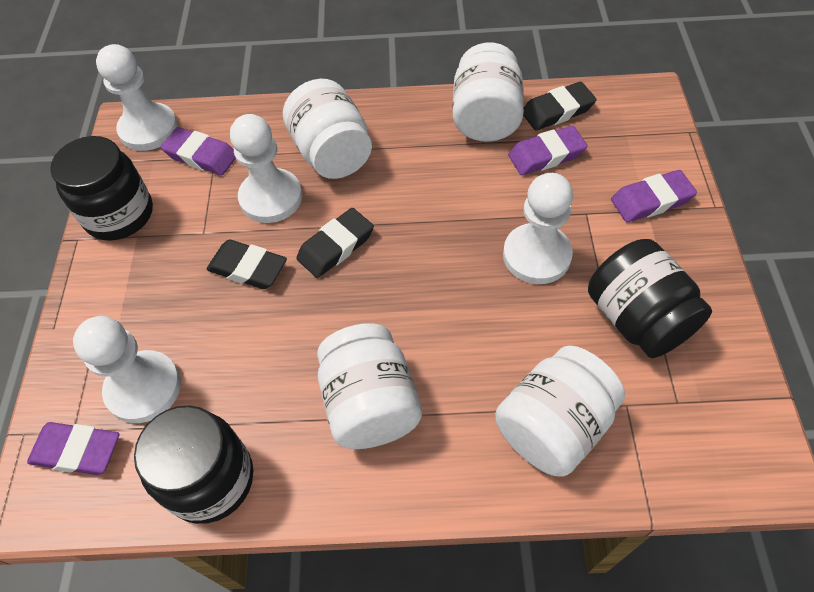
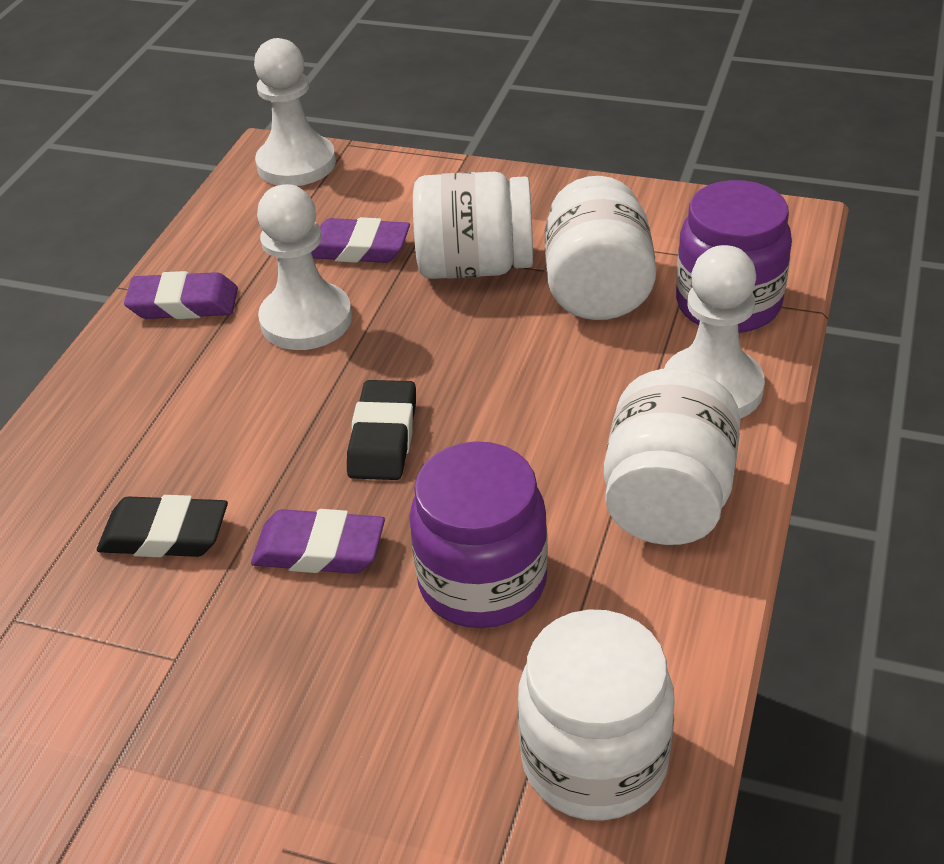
black eraser: 3 -> 2
black jar: 3 -> 0
purple eraser: 4 -> 3
purple jar: 0 -> 2
white pawn: 4 -> 3

